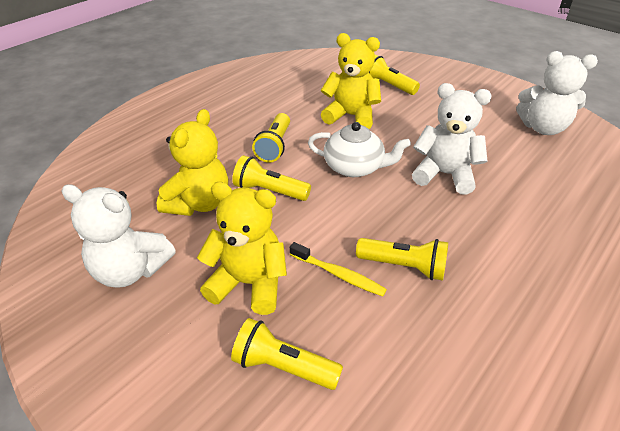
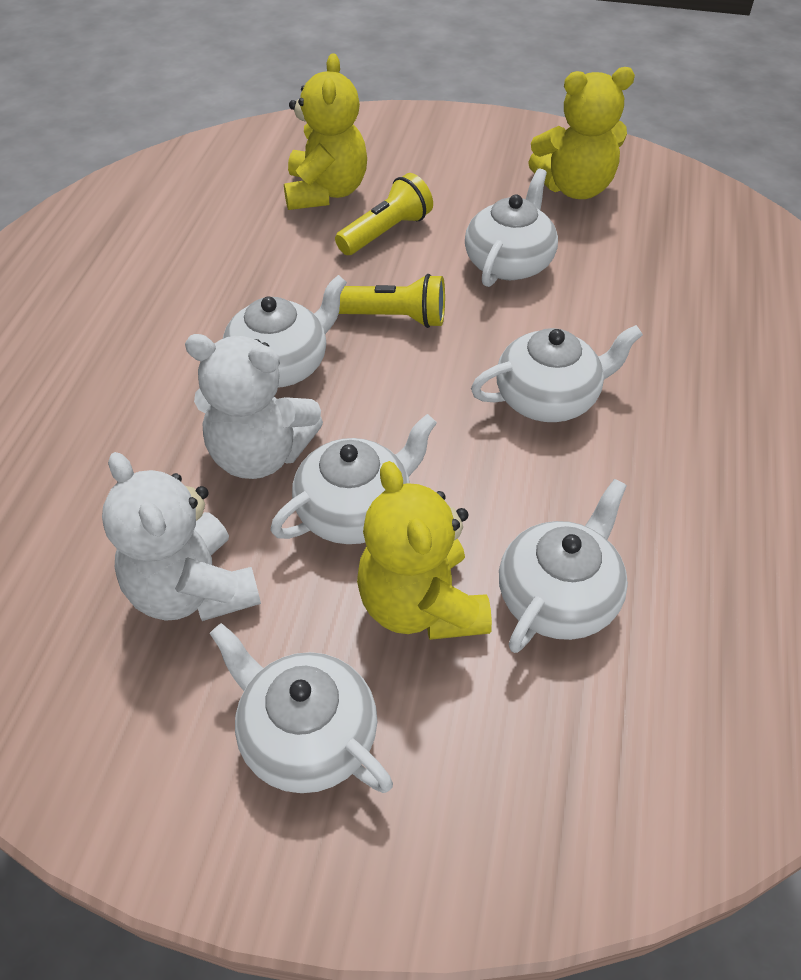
white teapot: 1 -> 6
white teddy bear: 3 -> 2
yellow flashlight: 5 -> 2
yellow toothbrush: 1 -> 0

